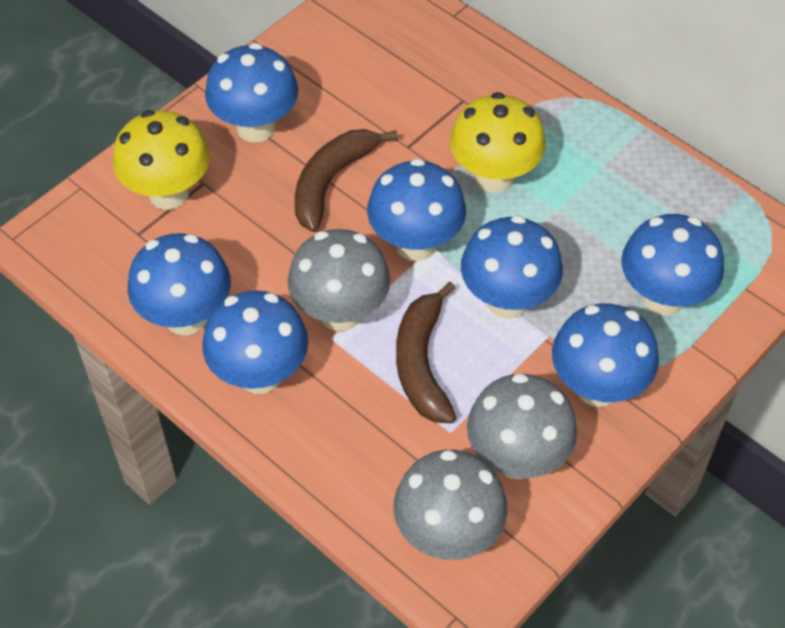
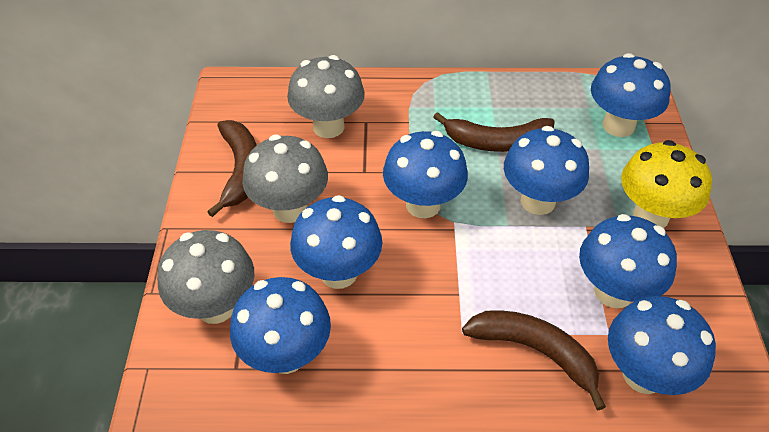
brown banana: 2 -> 3
yellow mushroom: 2 -> 1

